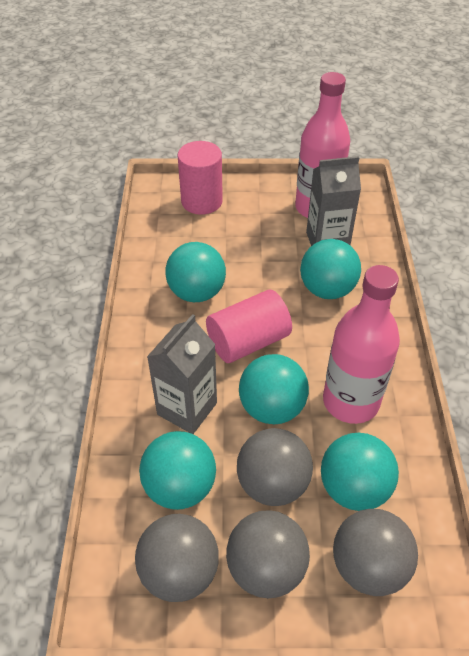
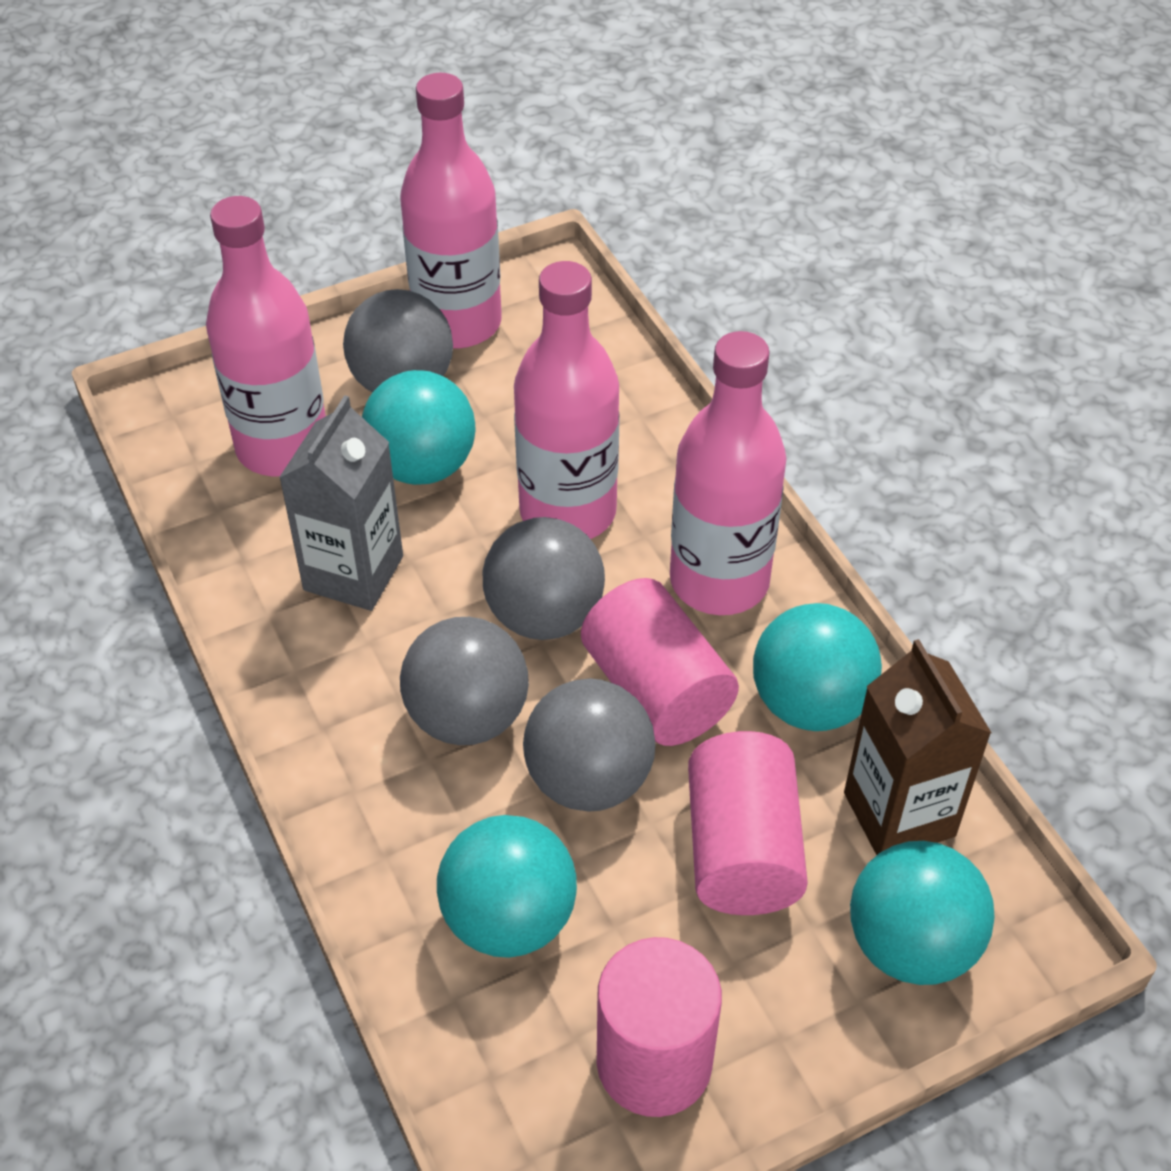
brown carton: 0 -> 1
grey carton: 2 -> 1
pink bottle: 2 -> 4
pink cylinder: 2 -> 3
turquoise ball: 5 -> 4

